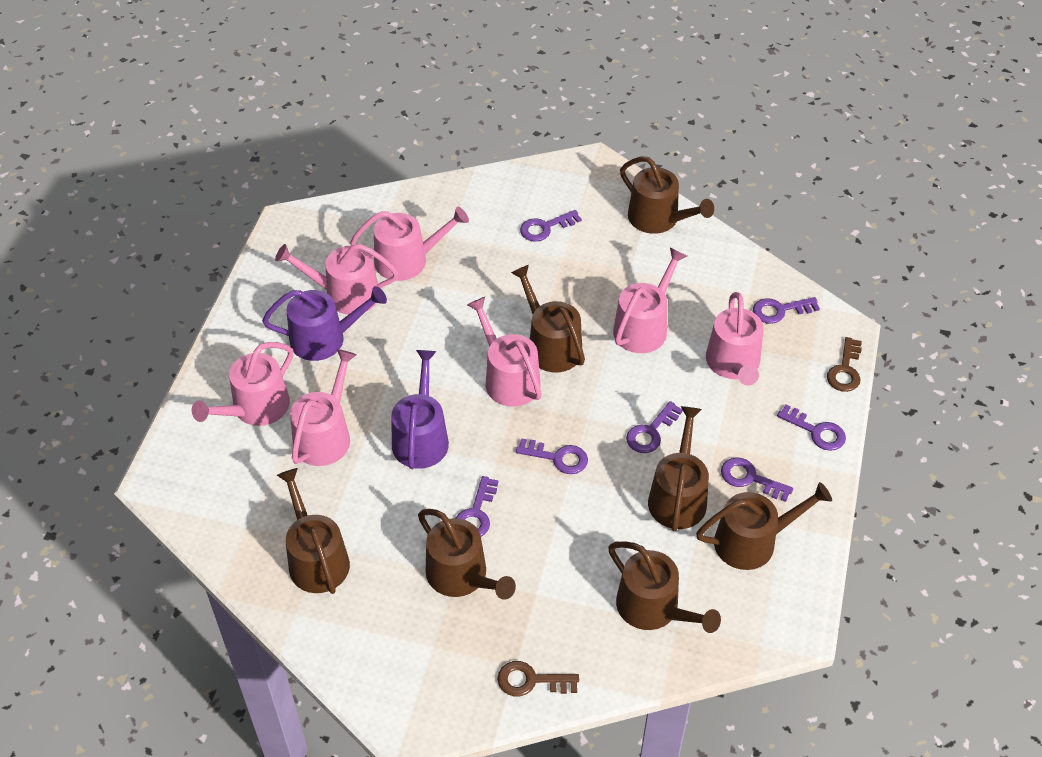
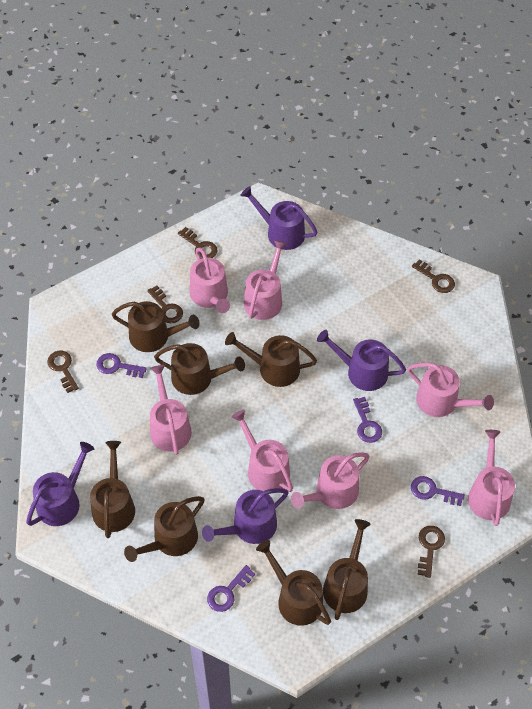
brown key: 2 -> 5
purple key: 7 -> 4
purple watering can: 2 -> 4

